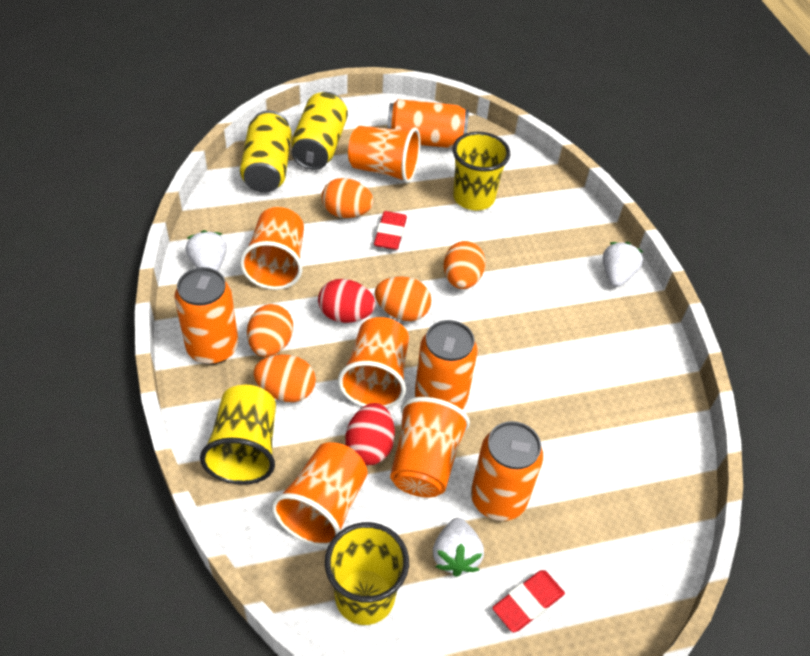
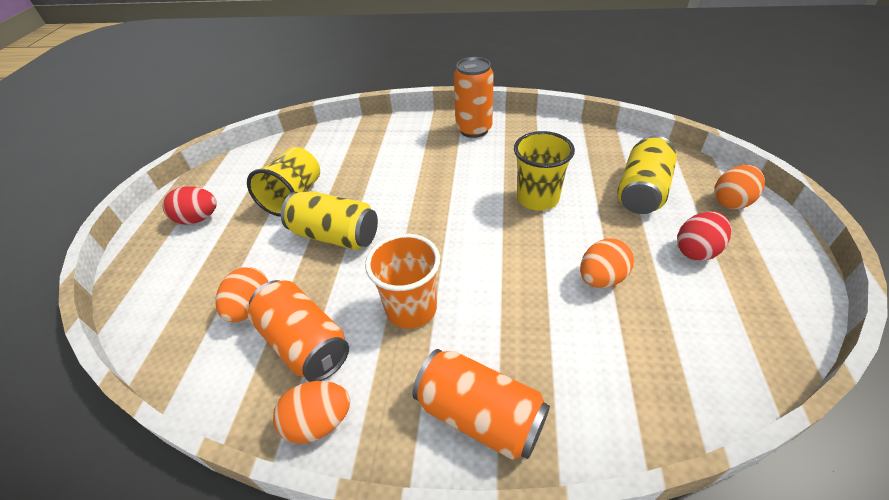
orange can: 4 -> 3
orange cup: 5 -> 1
orange egg: 5 -> 4
red eraser: 2 -> 0
white strawberry: 3 -> 0
yellow cup: 3 -> 2

